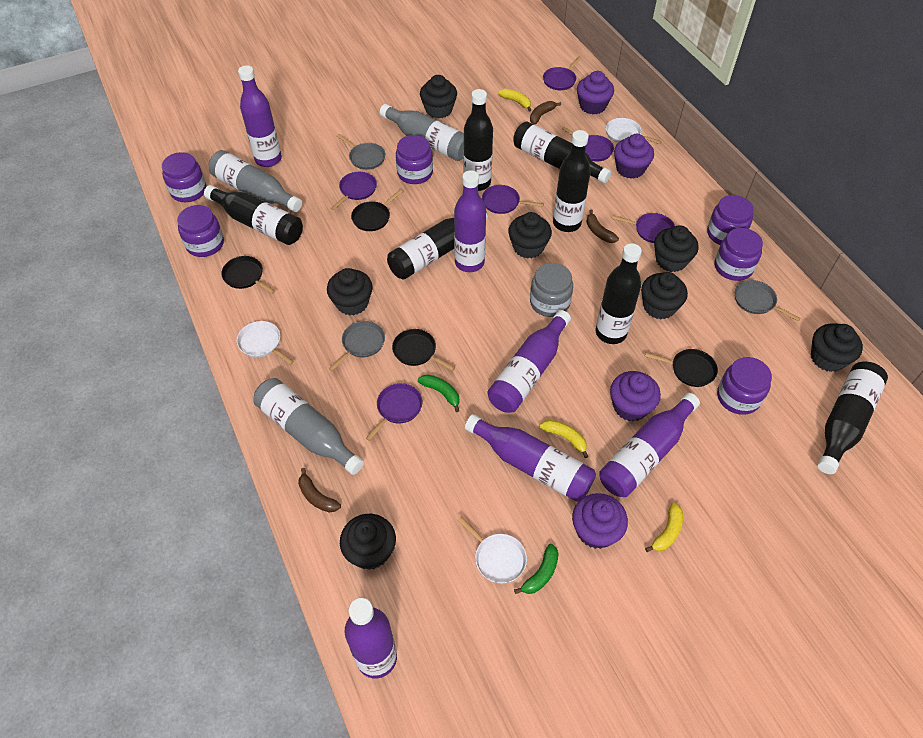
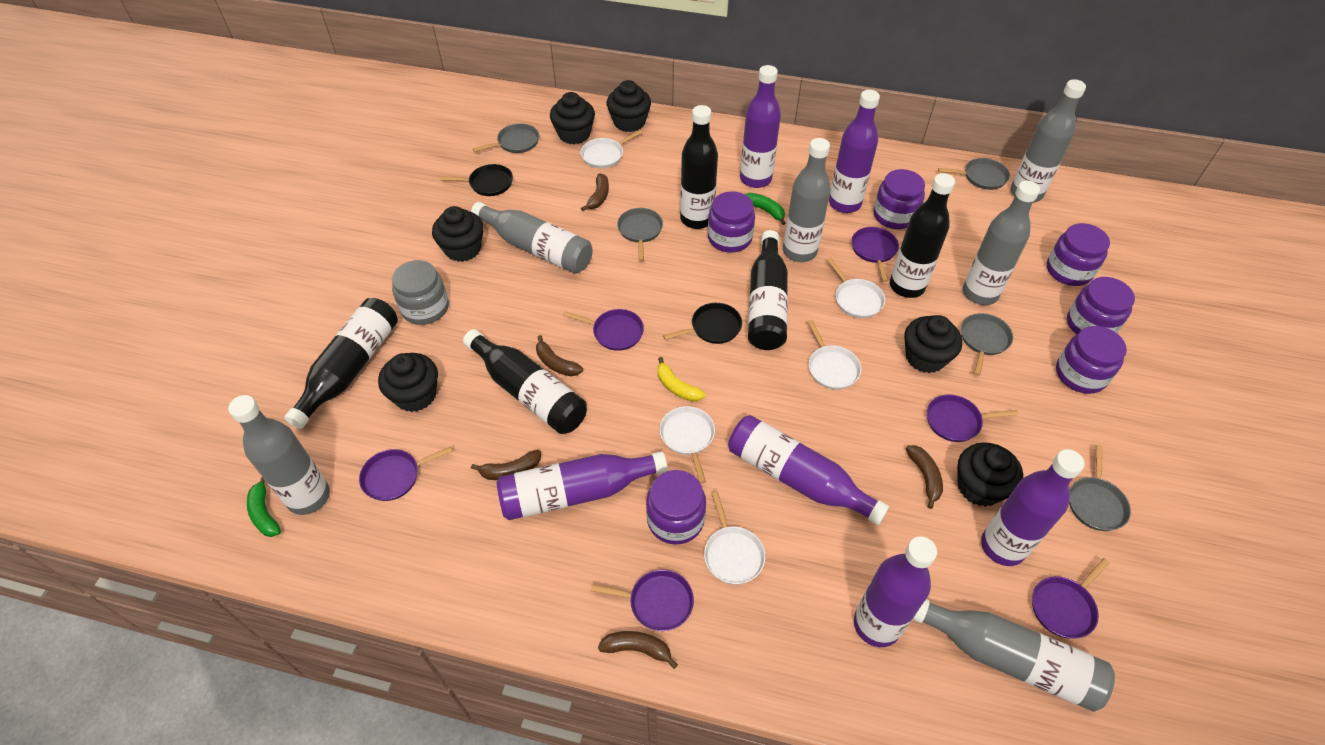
black bottle: 7 -> 5
black cupcake: 7 -> 6
black pan: 4 -> 2
brown banana: 3 -> 5
grey bottle: 3 -> 6
grey pan: 3 -> 5
purple cupcake: 4 -> 0
white pan: 3 -> 5
yellow banana: 3 -> 1

